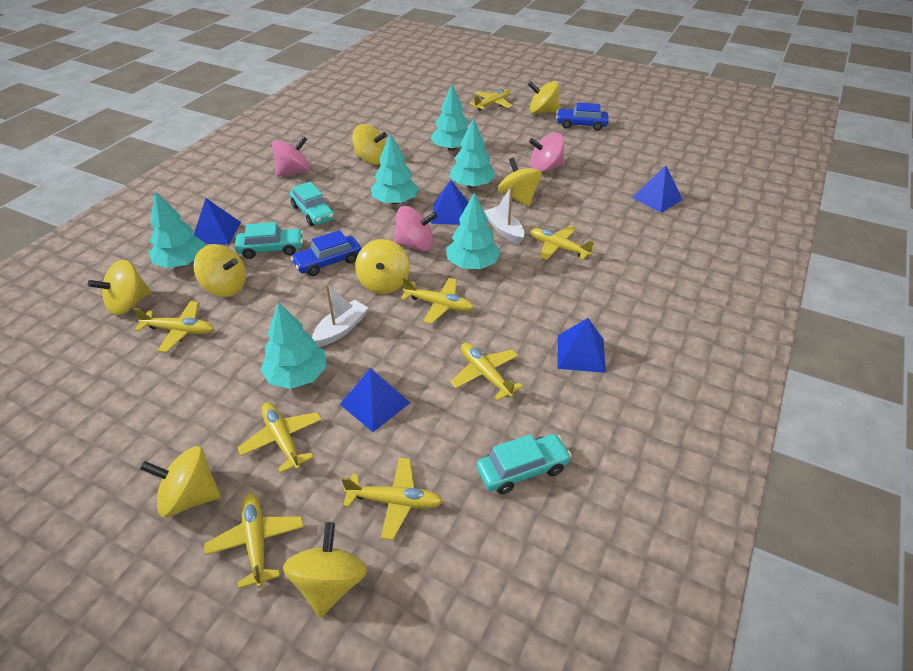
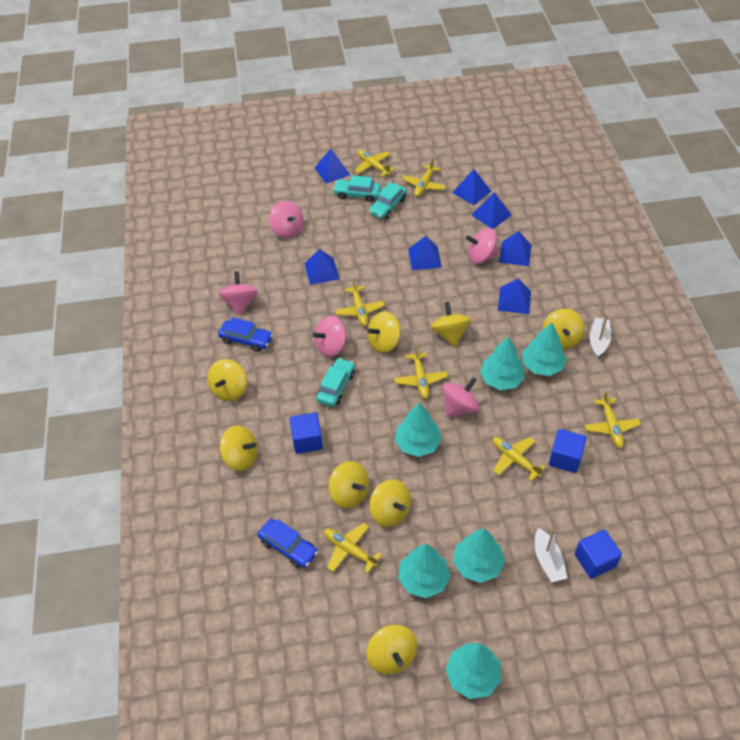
blue cube: 0 -> 3
blue pyramid: 5 -> 7
pink spinning top: 3 -> 5
yellow plane: 8 -> 7

